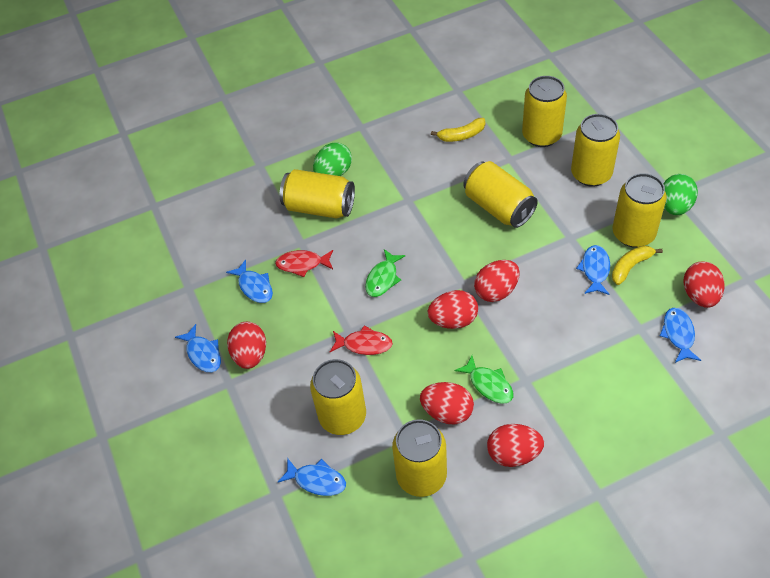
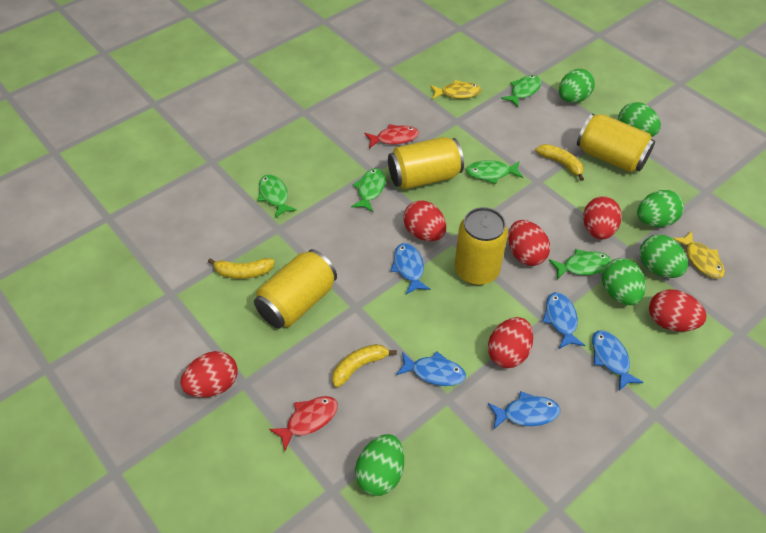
green egg: 2 -> 6
green fish: 2 -> 5
yellow banana: 2 -> 3
yellow can: 7 -> 4
yellow fish: 0 -> 2

